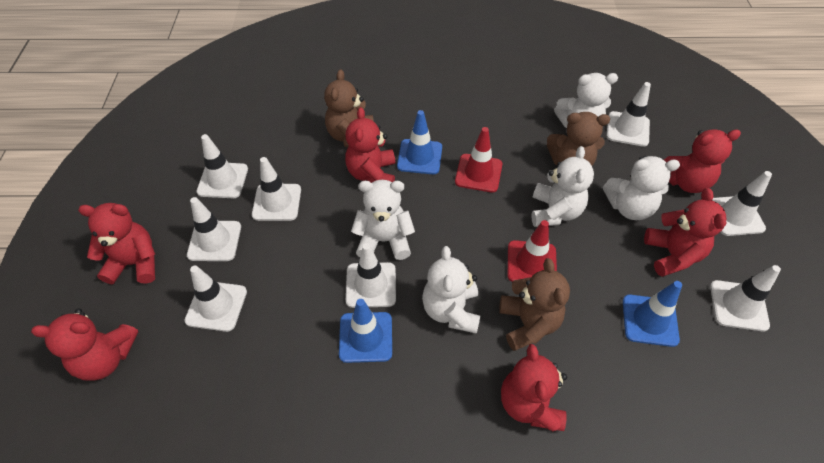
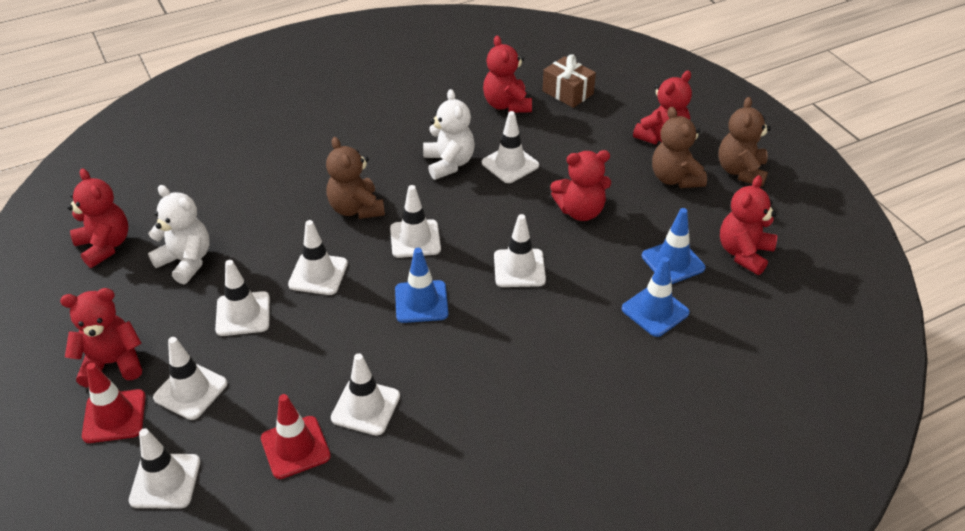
brown gift: 0 -> 1
white teddy bear: 5 -> 2

